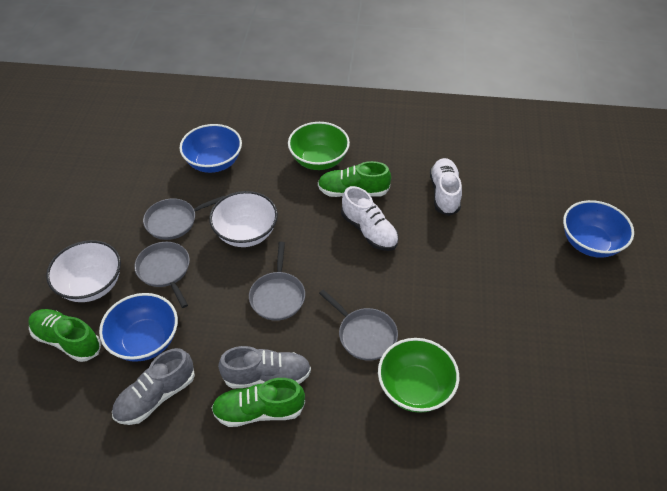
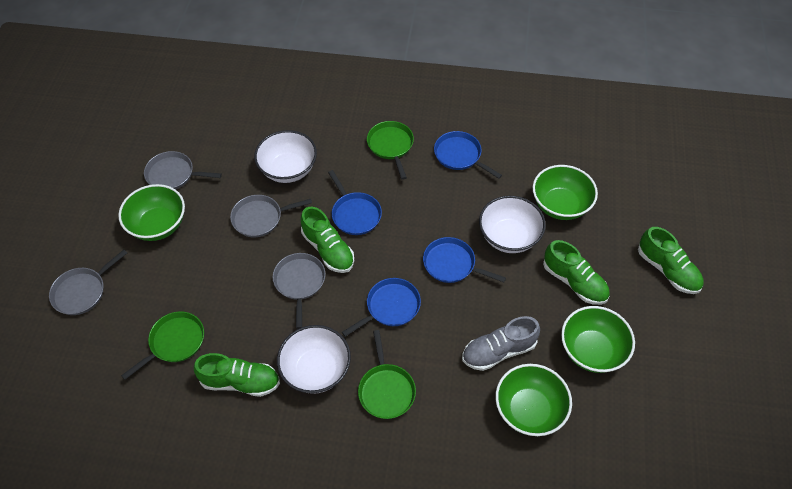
blue bowl: 3 -> 0
blue pan: 0 -> 4
green bowl: 2 -> 4
green pan: 0 -> 3
green shoe: 3 -> 4
grey shoe: 2 -> 1
white bowl: 2 -> 3
white shoe: 2 -> 0

